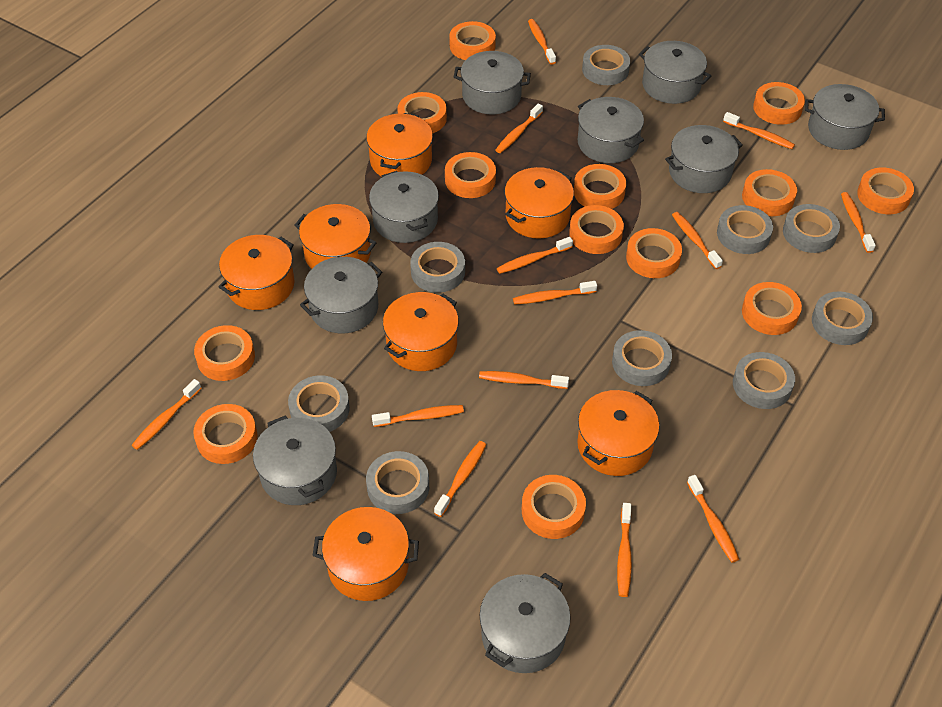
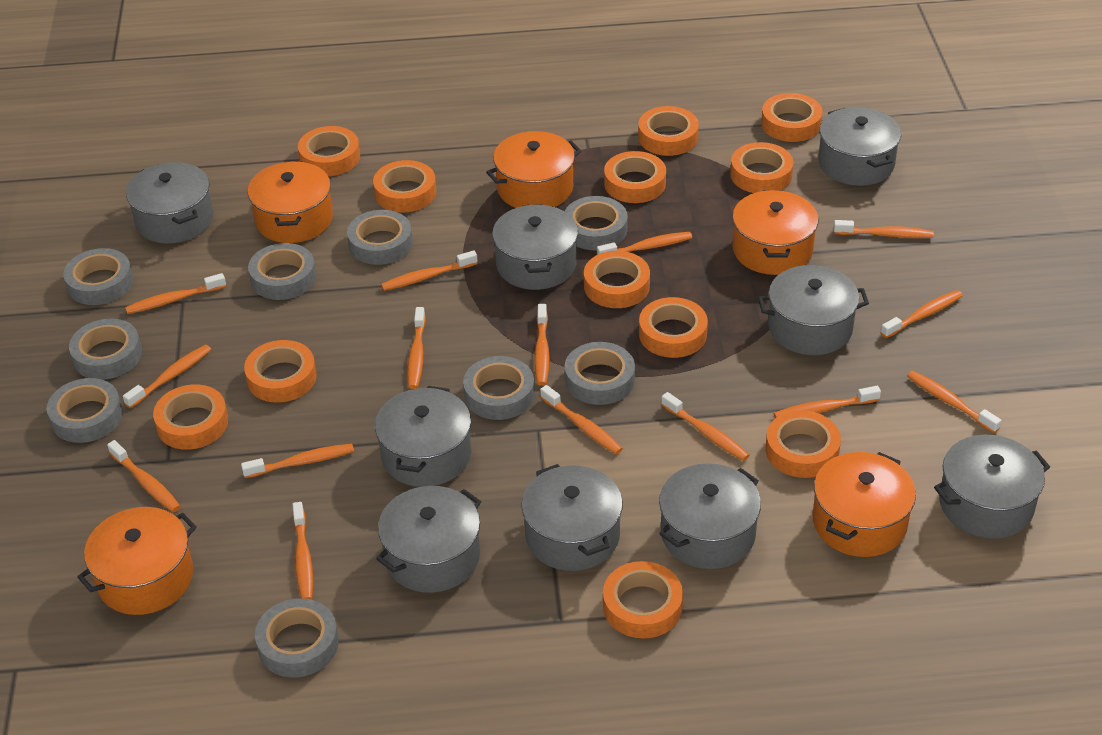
orange pot: 7 -> 5
orange tape: 13 -> 12
orange toothbrush: 13 -> 15

